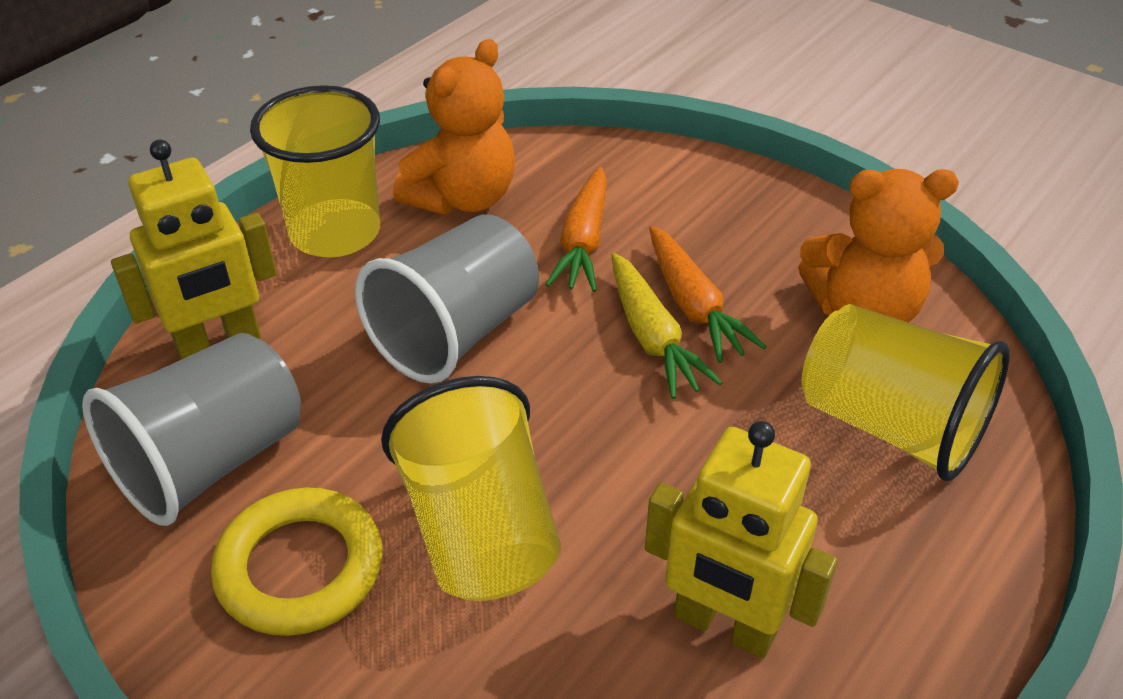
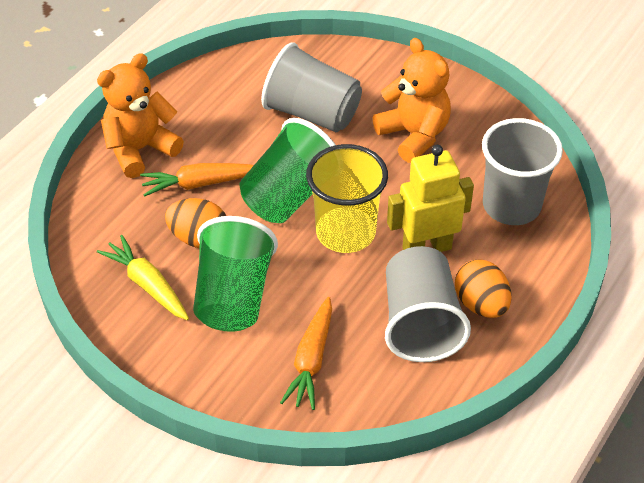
green cup: 0 -> 2
grey cup: 2 -> 3
orange egg: 0 -> 2
yellow cup: 3 -> 1
yellow ring: 1 -> 0
yellow robot: 2 -> 1

